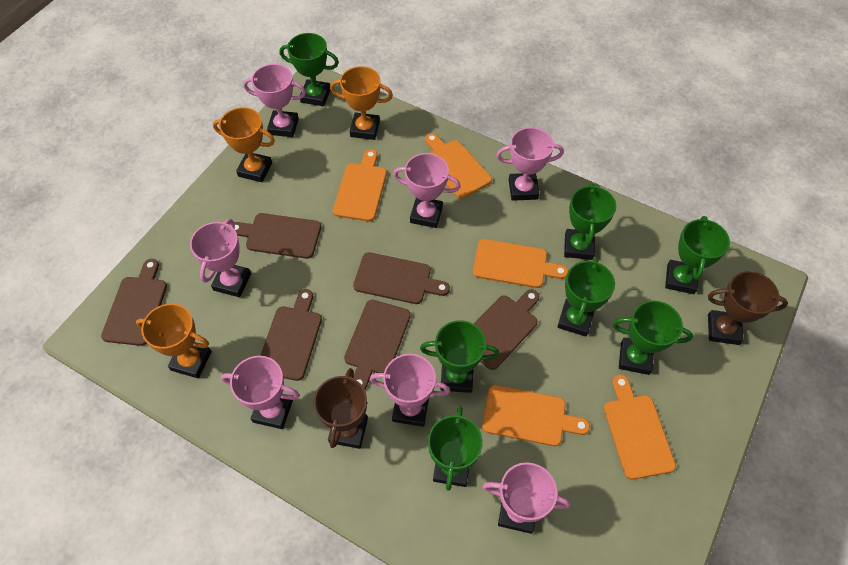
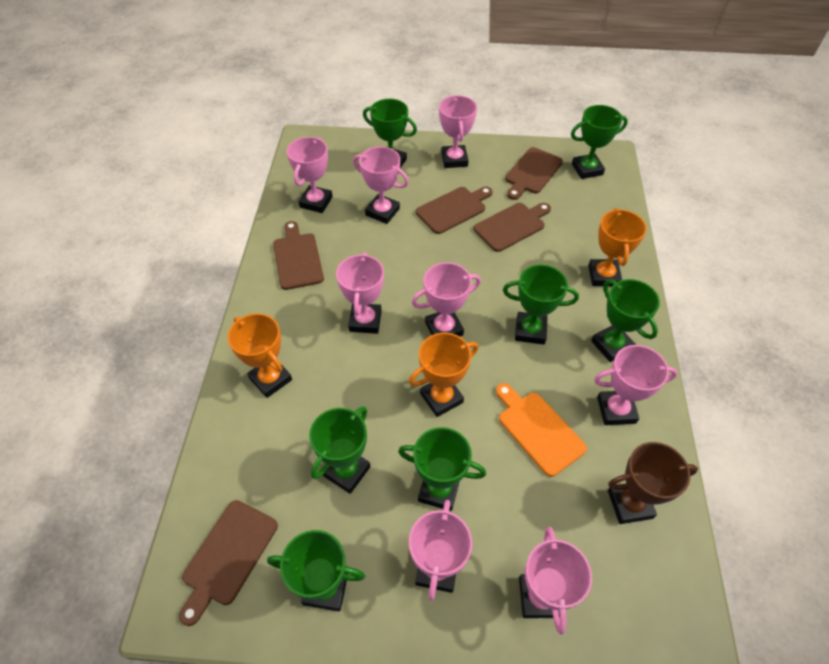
brown cutting board: 6 -> 5
brown trophy: 2 -> 1
orange cutting board: 5 -> 1
pink trophy: 7 -> 8

